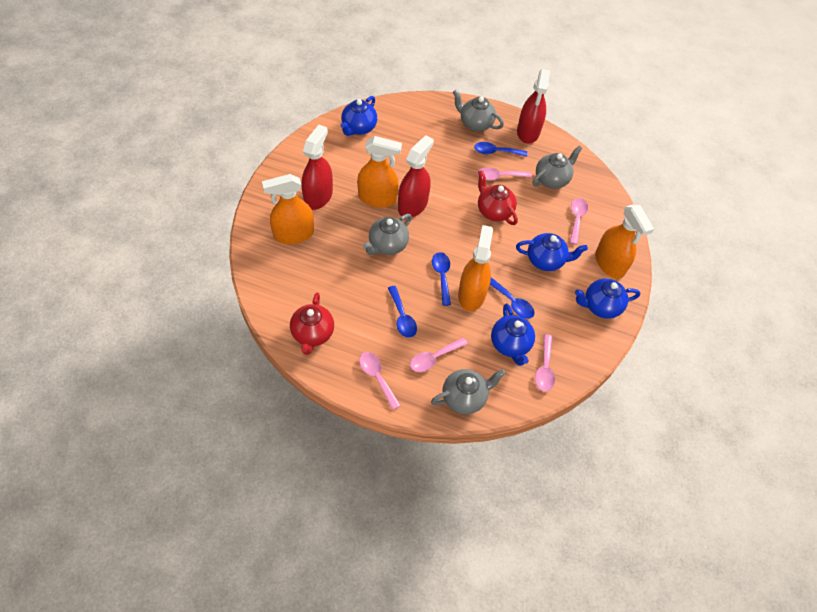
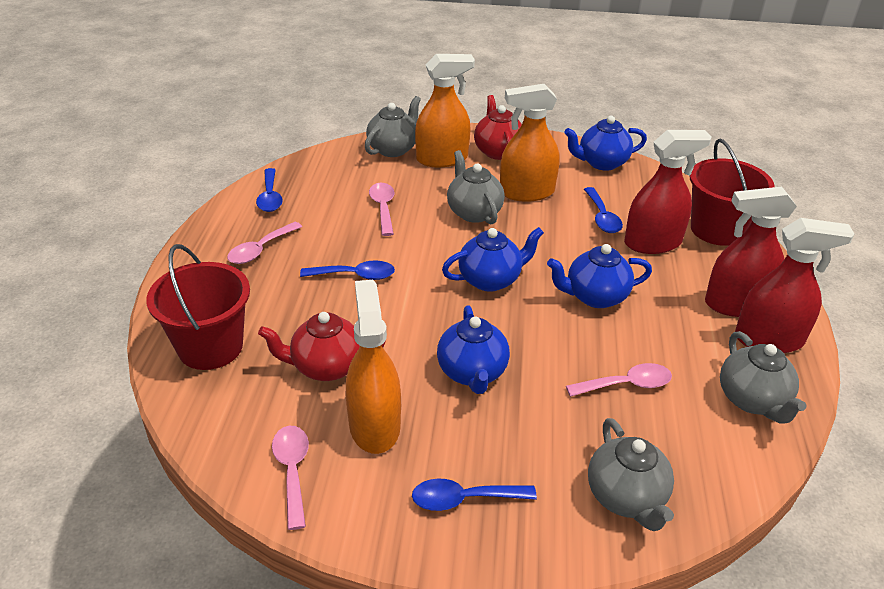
orange spray bottle: 4 -> 3
pink spoon: 5 -> 4
red bucket: 0 -> 2

